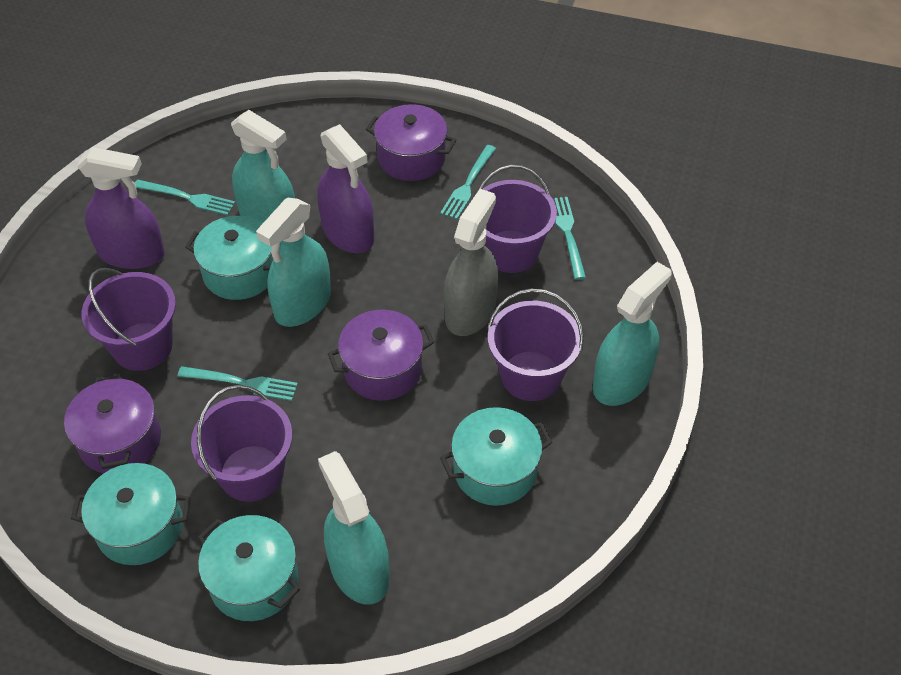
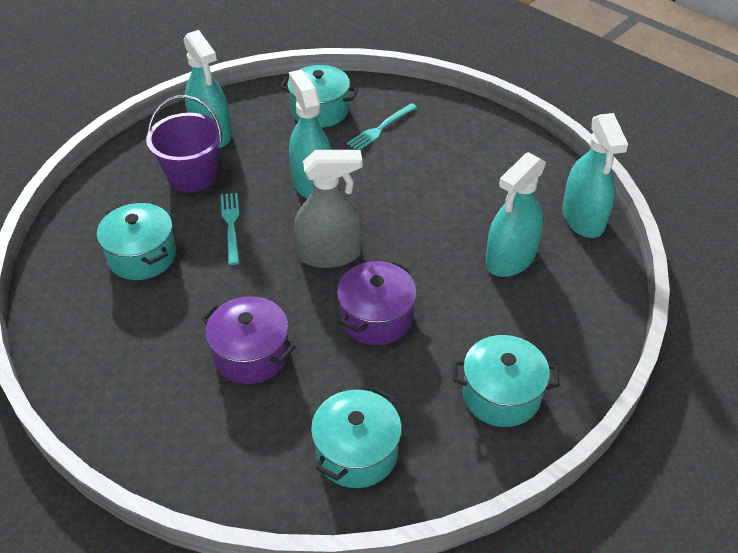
purple bucket: 4 -> 1
purple pot: 3 -> 2
purple spray bottle: 2 -> 0
turquoise fork: 4 -> 2

